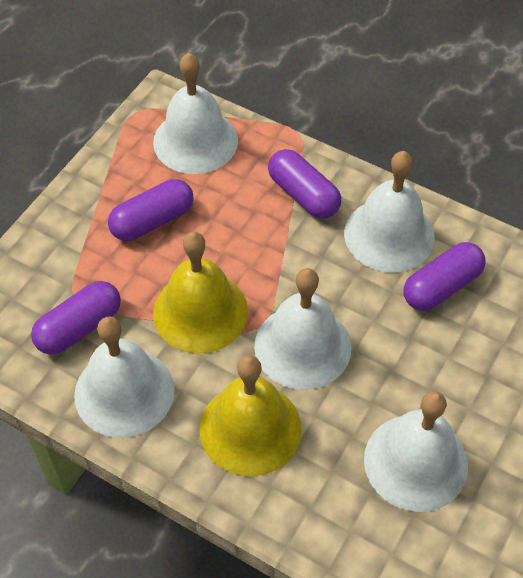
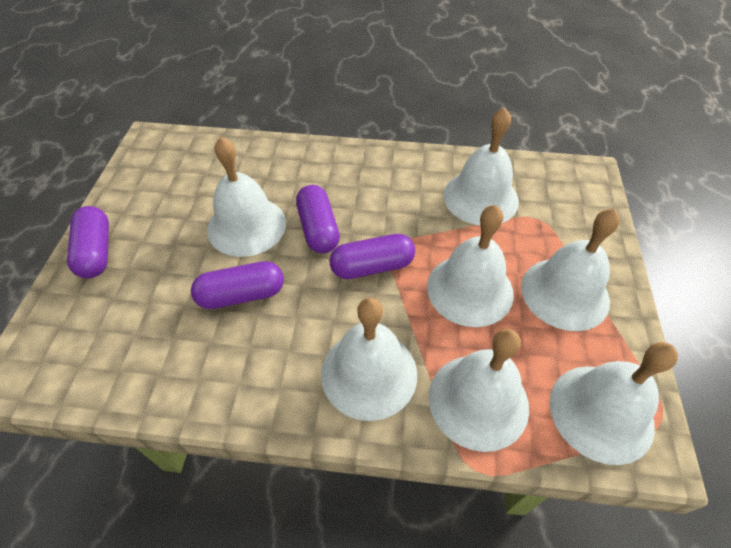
white bell: 5 -> 7
yellow bell: 2 -> 0

